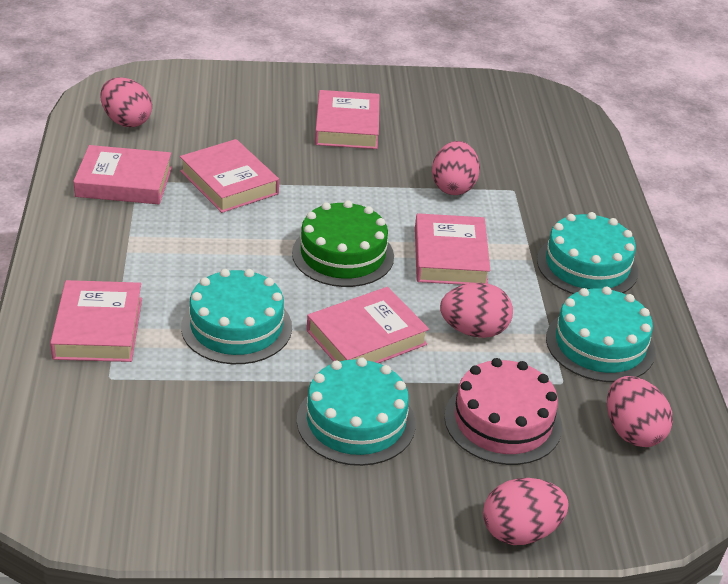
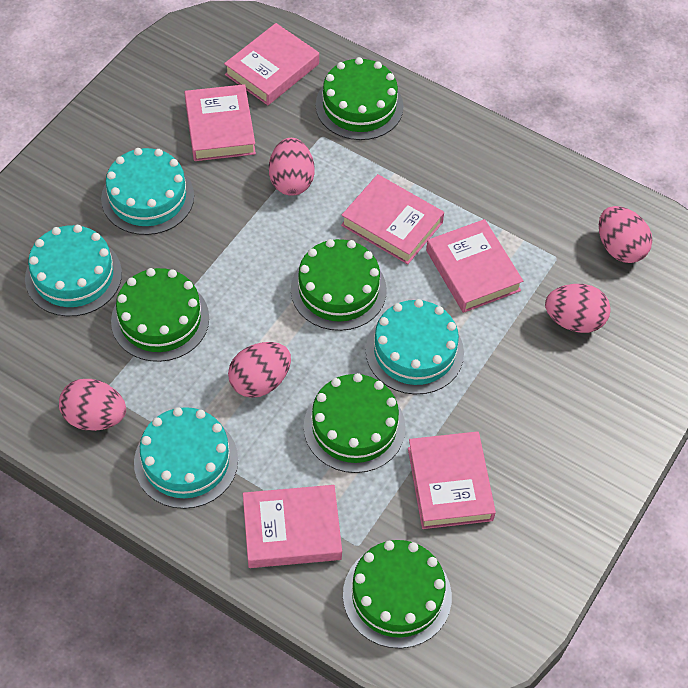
green cake: 1 -> 5
pink cake: 1 -> 0

